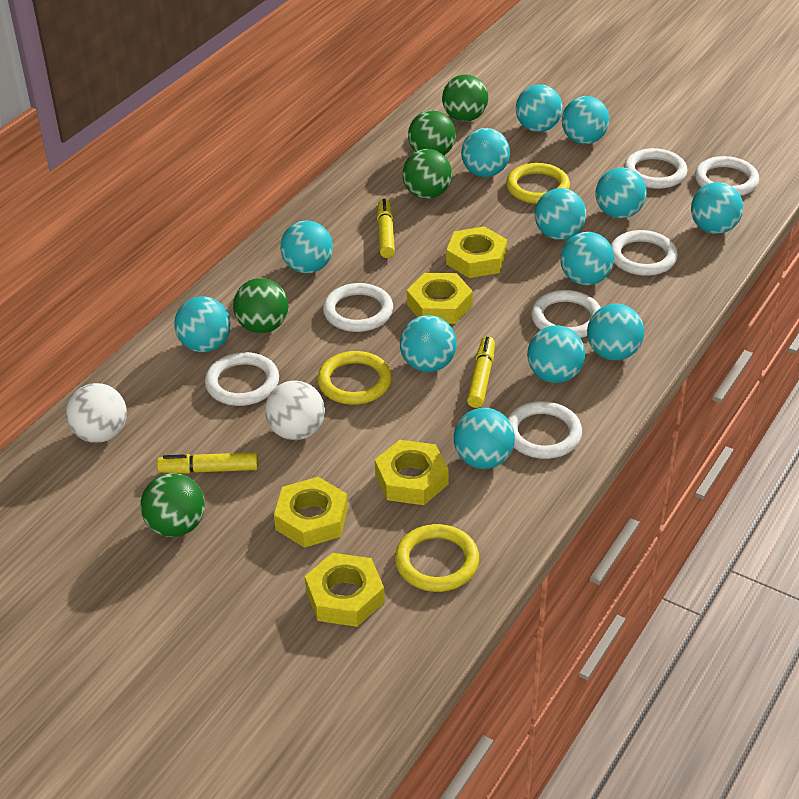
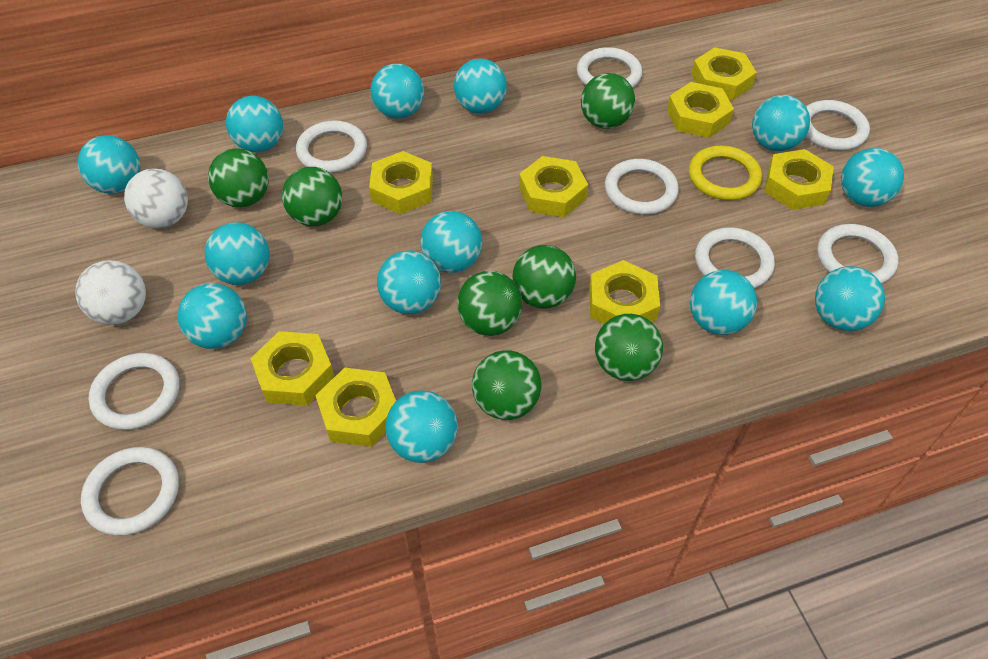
green ball: 5 -> 7
white ring: 7 -> 8
yellow marker: 3 -> 0
yellow nut: 5 -> 8
yellow ring: 3 -> 1

